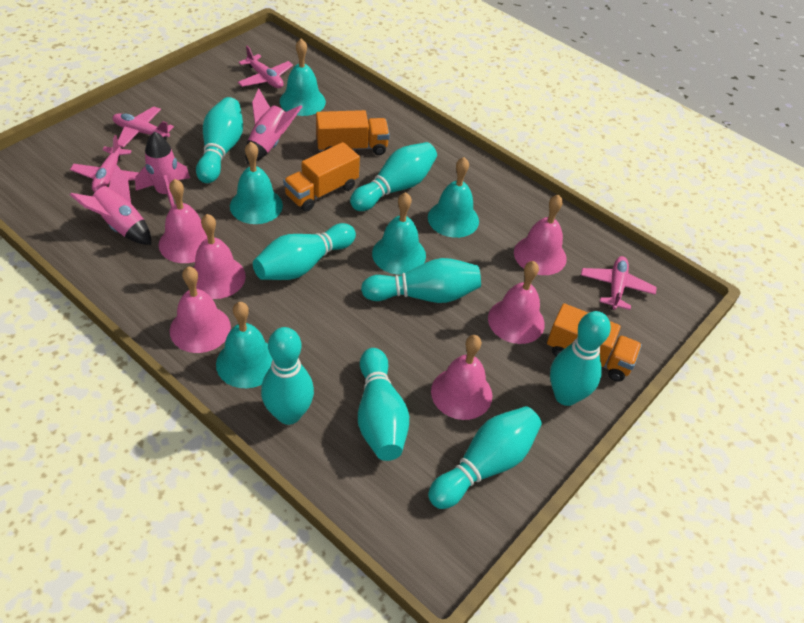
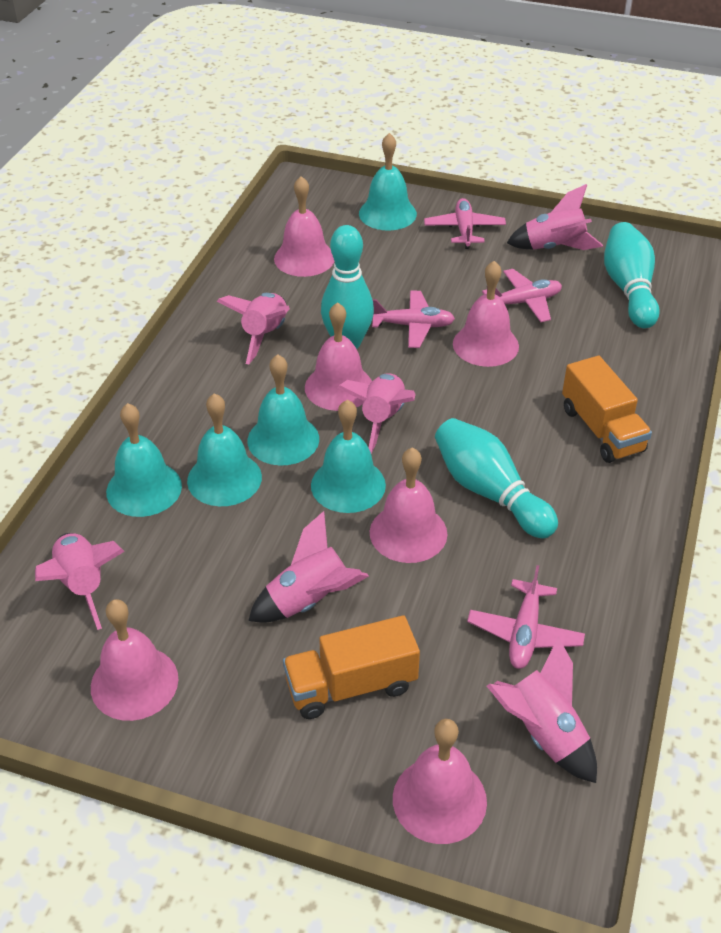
orange truck: 3 -> 2
pink rocket: 3 -> 6
turquoise bowling pin: 8 -> 3

